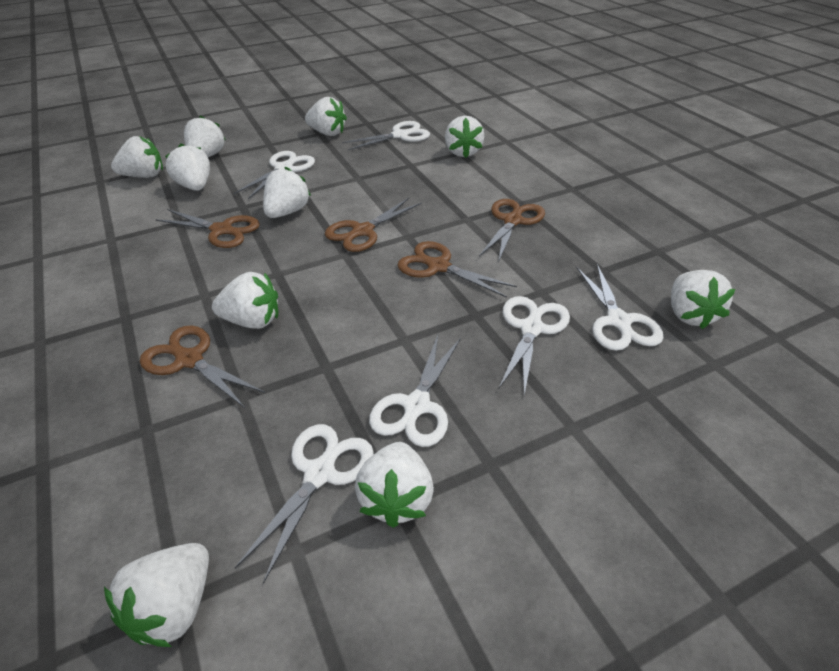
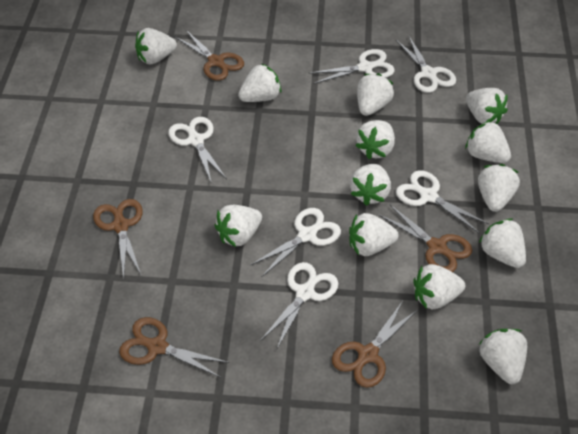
white strawberry: 10 -> 13

